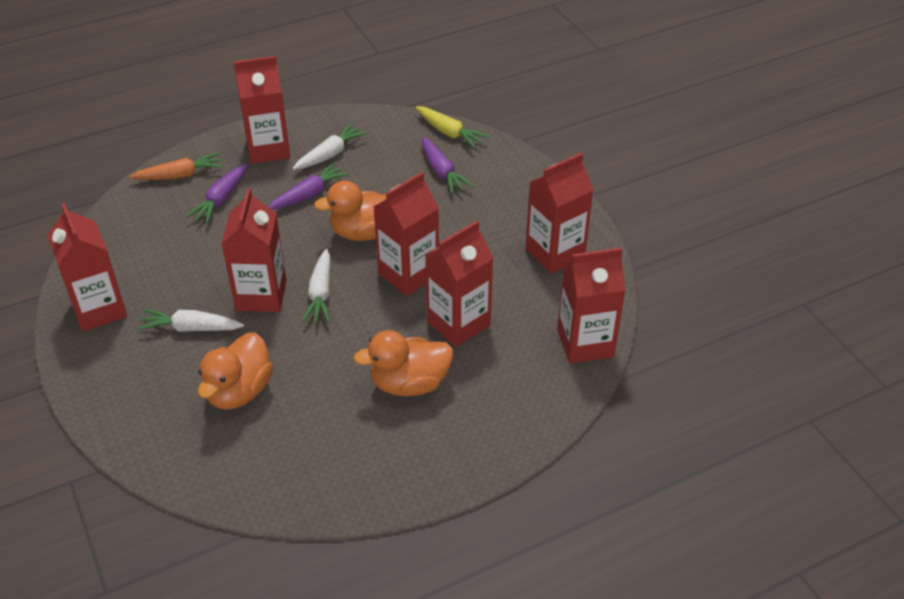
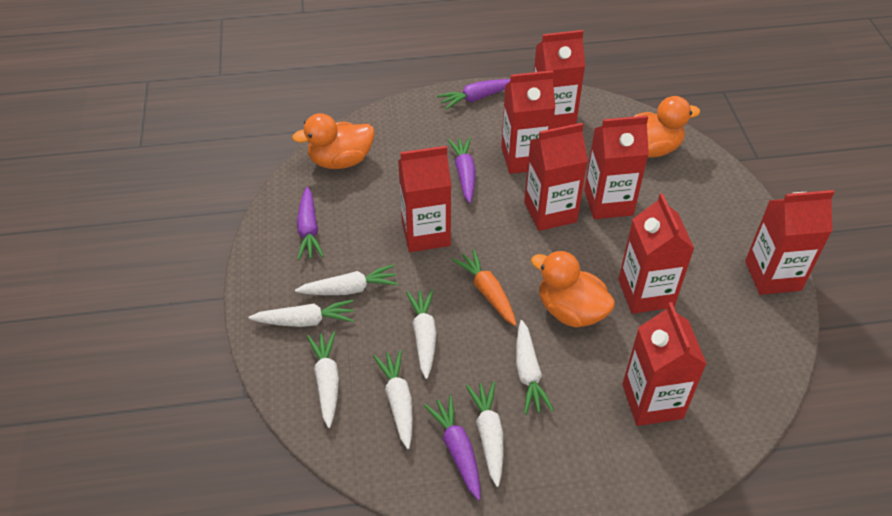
purple carrot: 3 -> 4
red carton: 7 -> 8
white carrot: 3 -> 7
yellow carrot: 1 -> 0

